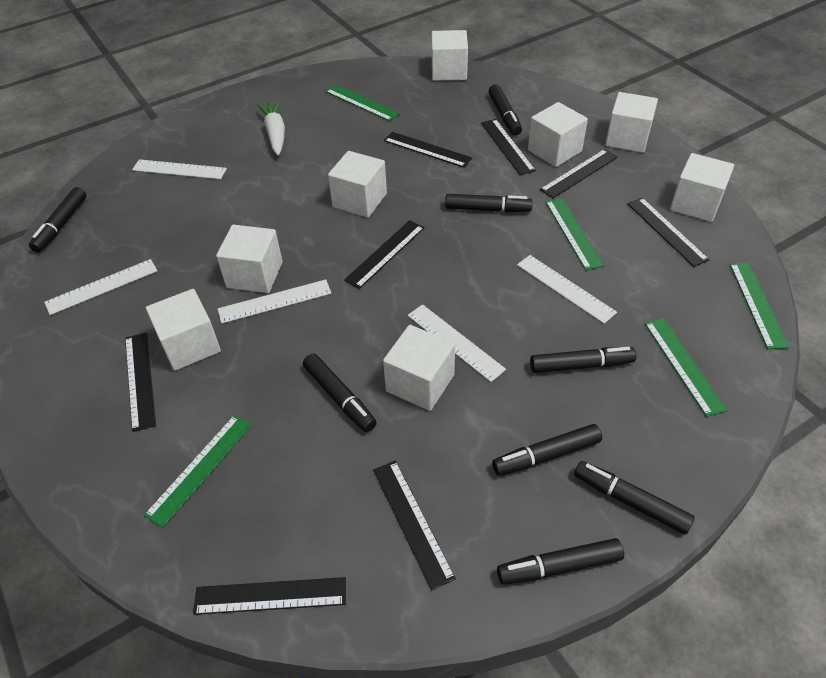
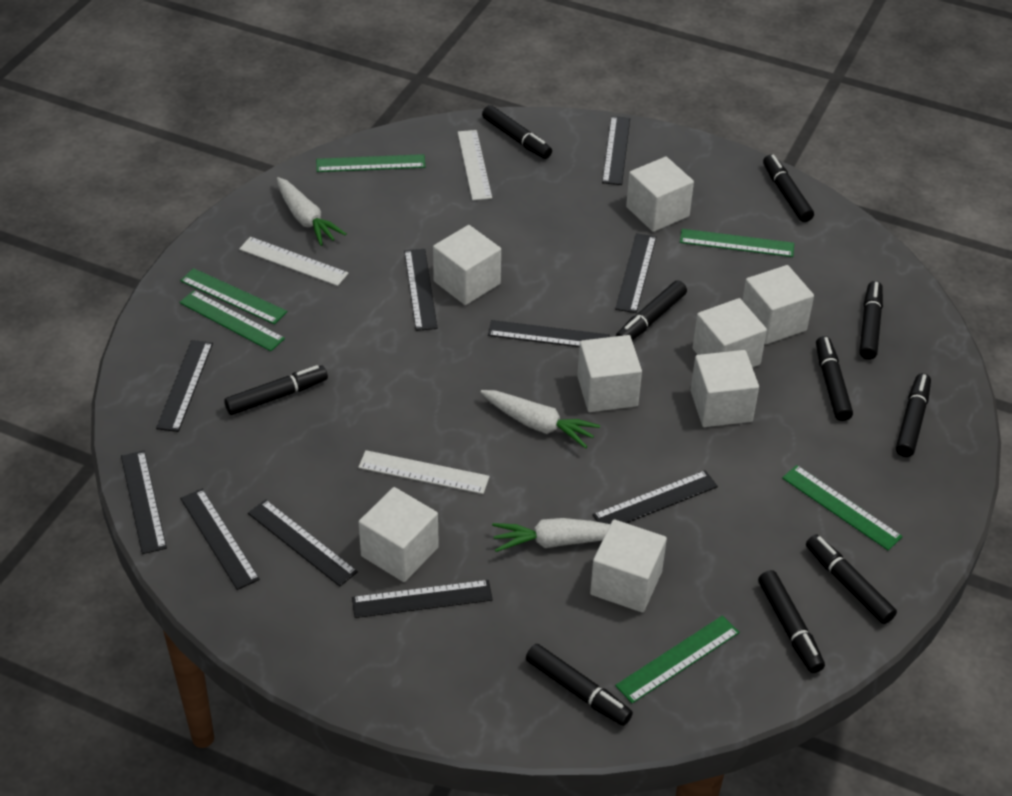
black marker: 8 -> 10
black ruler: 8 -> 10
green ruler: 5 -> 6
white carrot: 1 -> 3
white ruler: 5 -> 3

